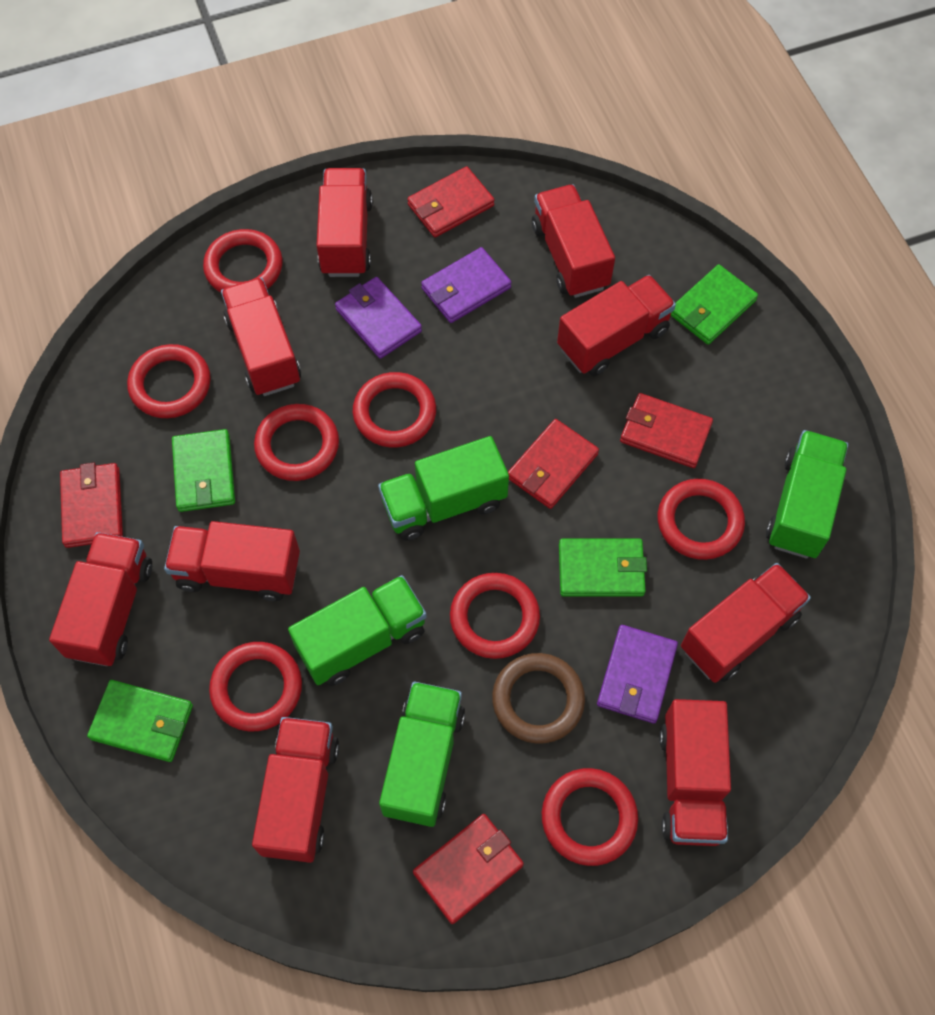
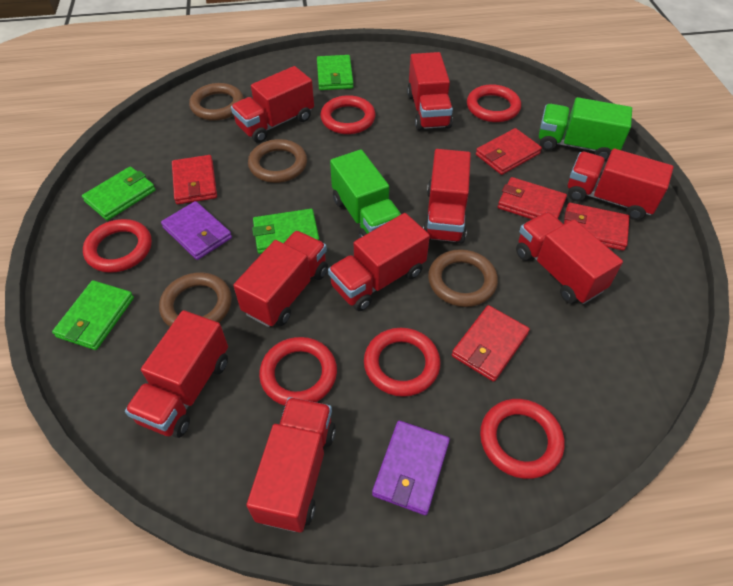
brown ring: 1 -> 4
green truck: 4 -> 2
purple wallet: 3 -> 2
red ring: 8 -> 6

